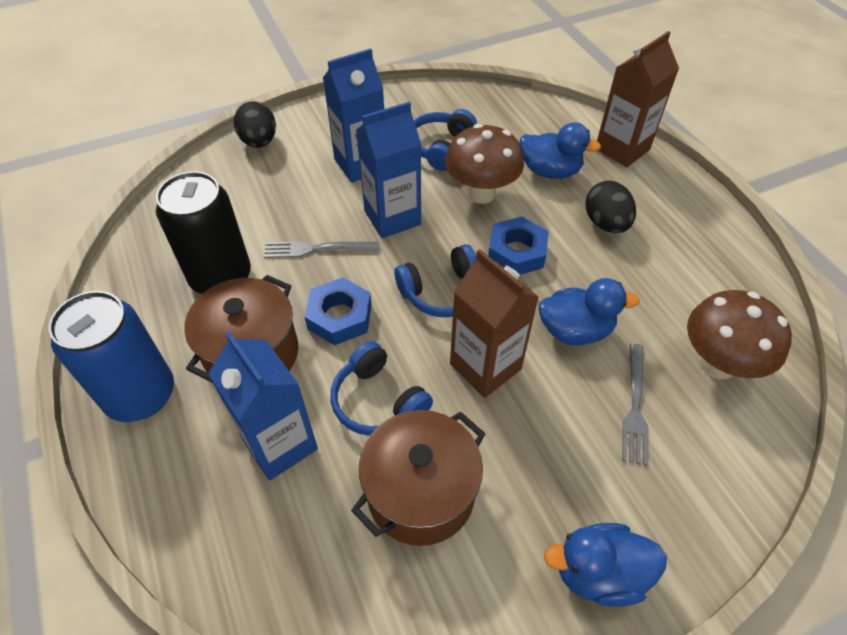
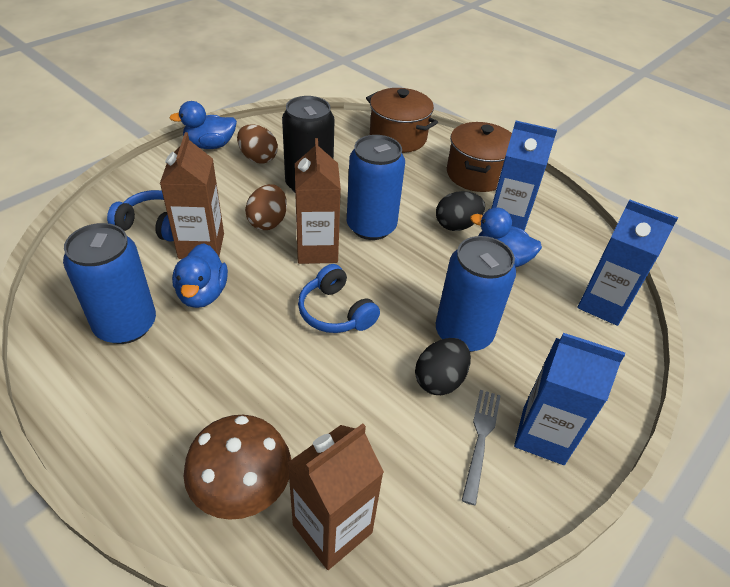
blue can: 1 -> 3
blue headphones: 3 -> 2
blue nut: 2 -> 0
brown carton: 2 -> 3
brown egg: 0 -> 2
brown mushroom: 2 -> 1
grey fork: 2 -> 1

